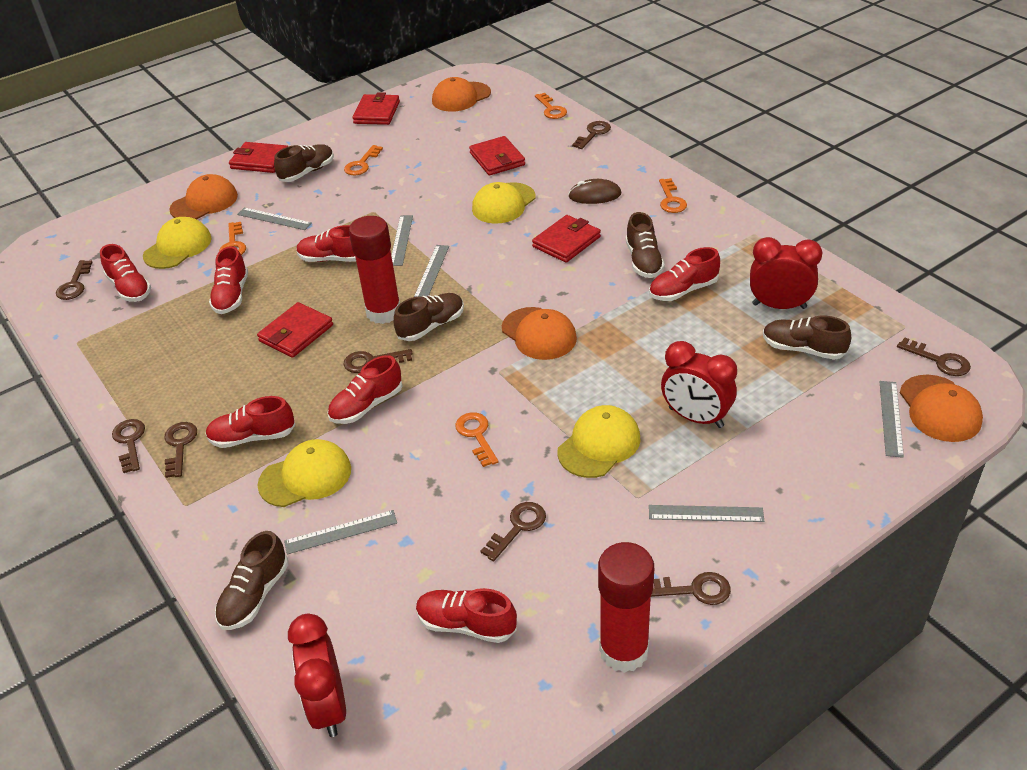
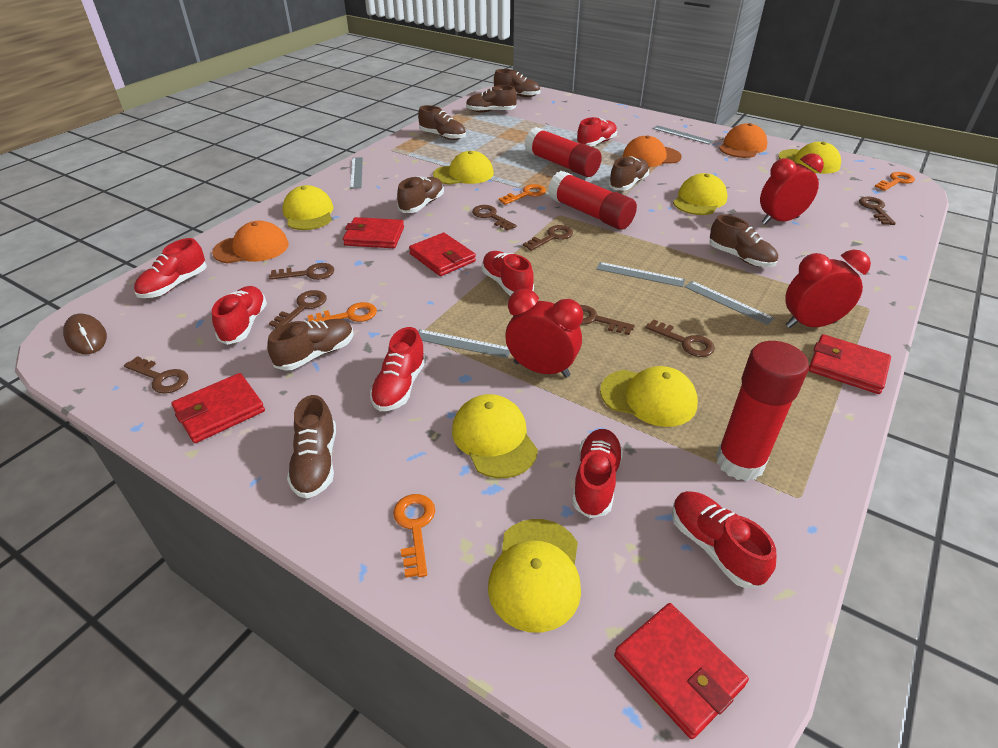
brown shoe: 5 -> 8
grey ruler: 6 -> 5
orange cap: 4 -> 3
orange key: 5 -> 4
red glue stick: 2 -> 3
yellow cap: 4 -> 7

